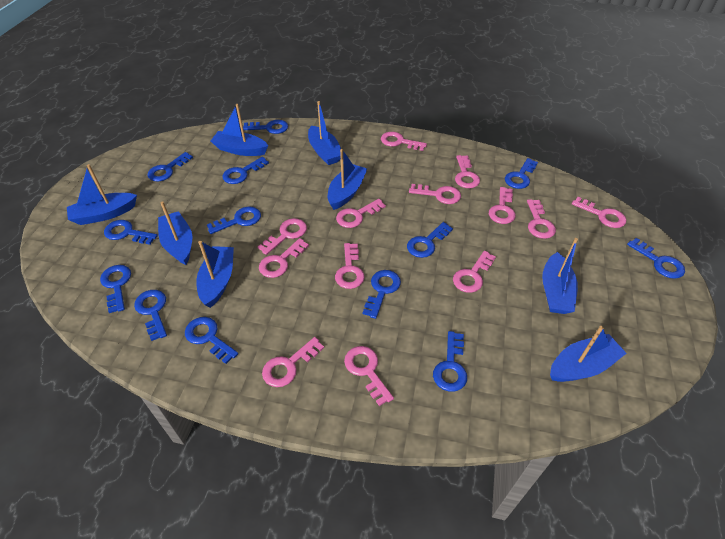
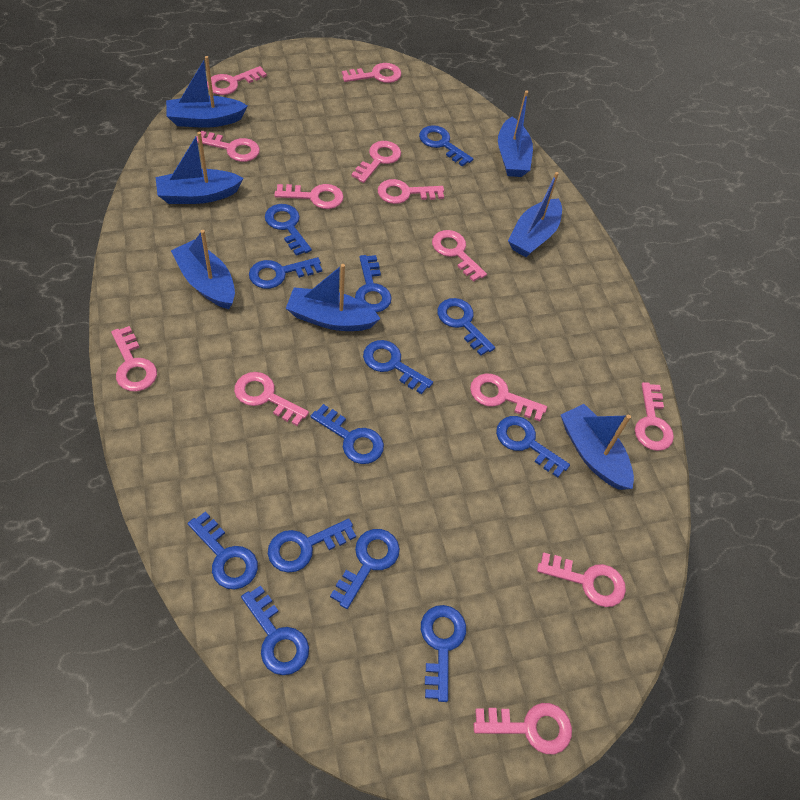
blue boat: 8 -> 7

